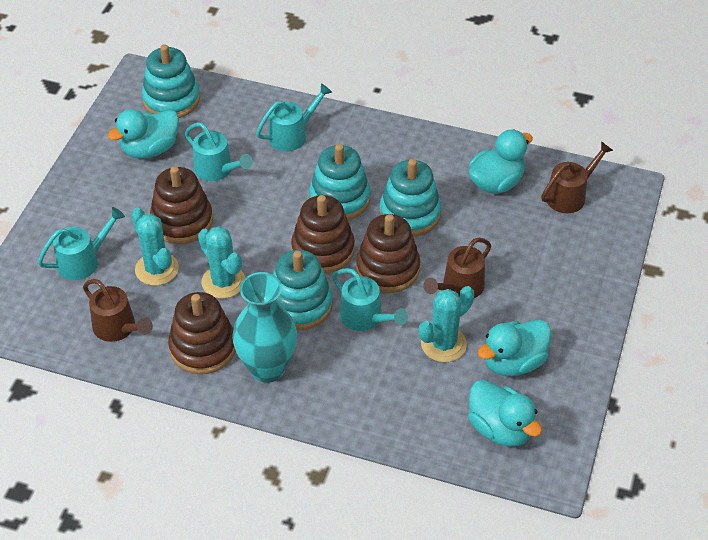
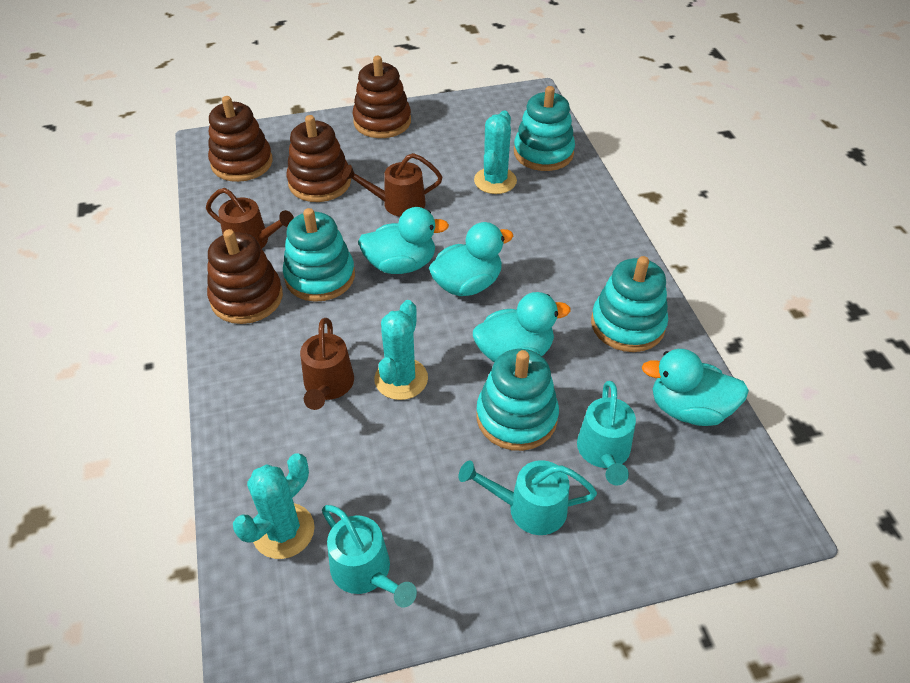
turquoise vase: 1 -> 0
turquoise watering can: 4 -> 3

